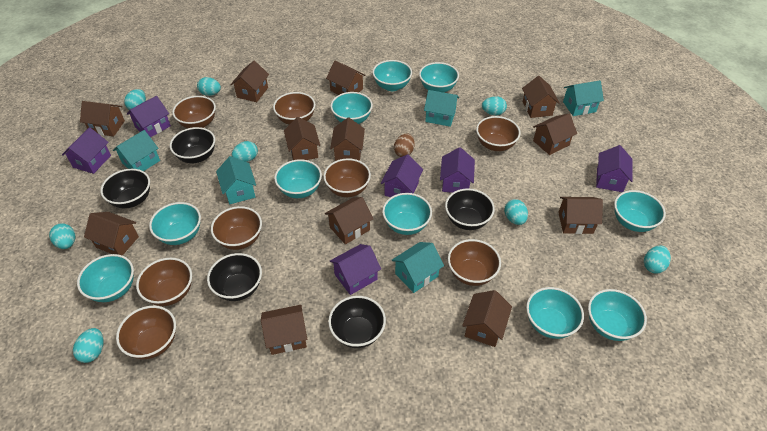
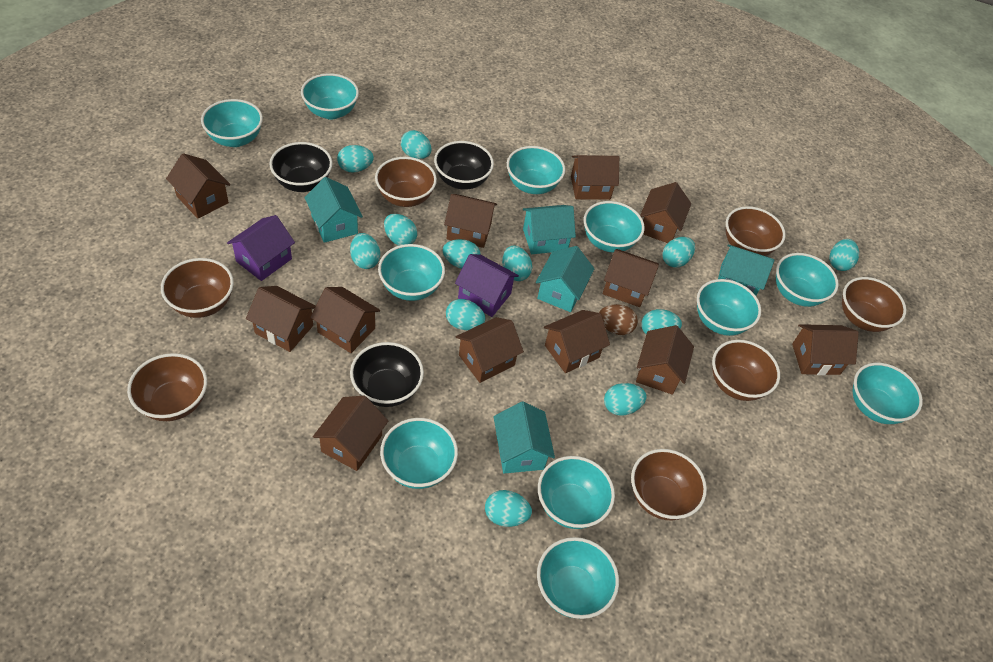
black bowl: 5 -> 3
brown bowl: 8 -> 7
purple house: 6 -> 2
turquoise bowl: 10 -> 11
turquoise egg: 8 -> 12

